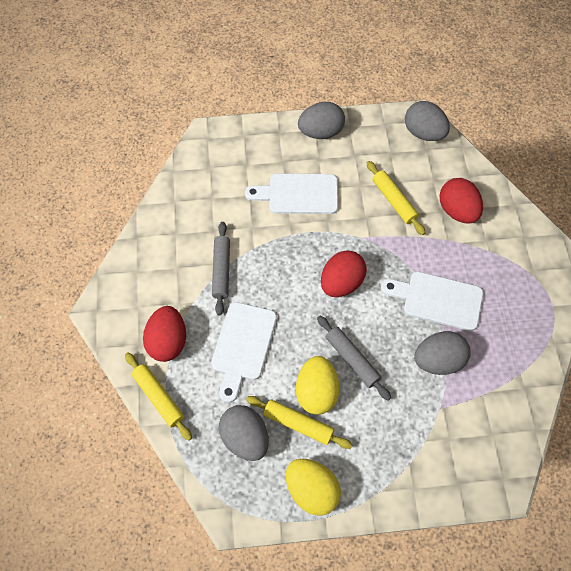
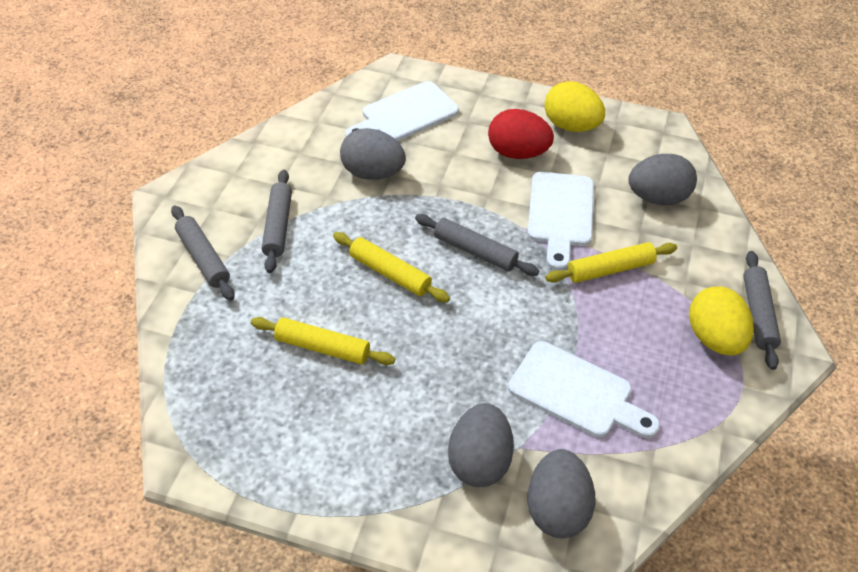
grey rolling pin: 2 -> 4
red egg: 3 -> 1

